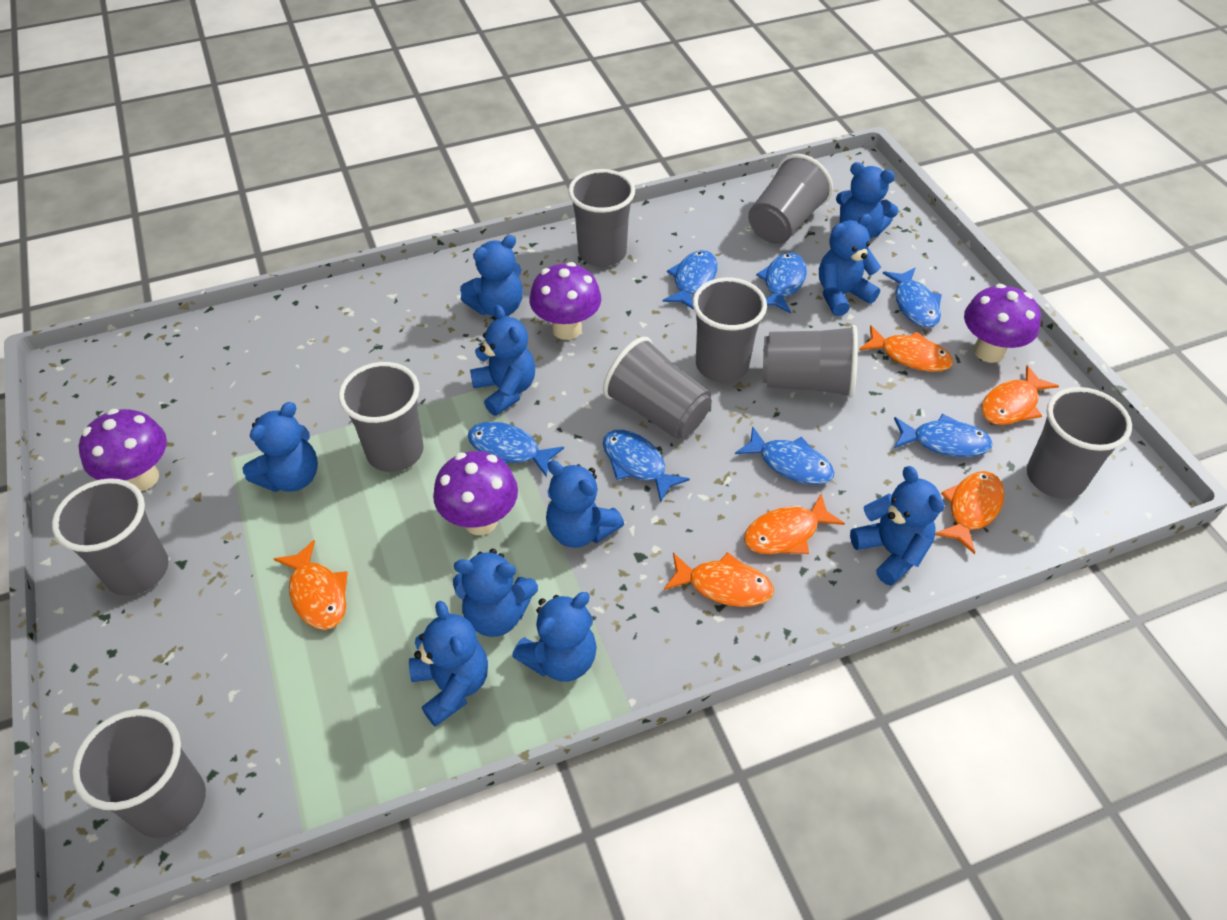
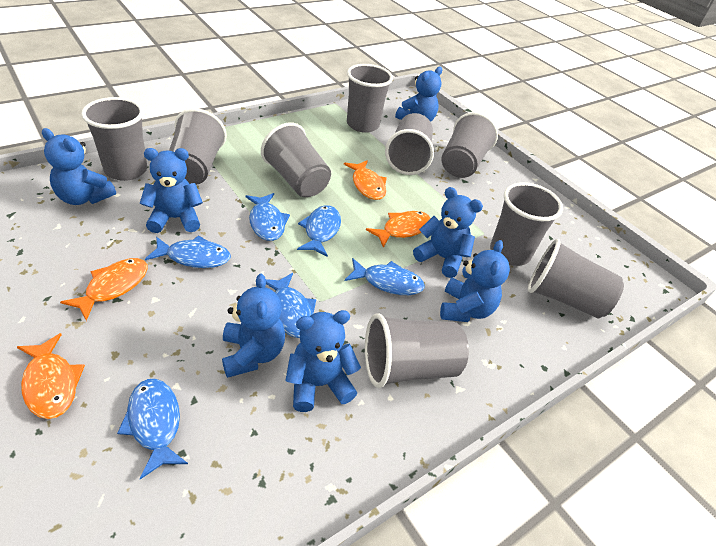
blue fish: 7 -> 6
blue teddy bear: 10 -> 7
orange fish: 6 -> 4
purple mushroom: 4 -> 0

